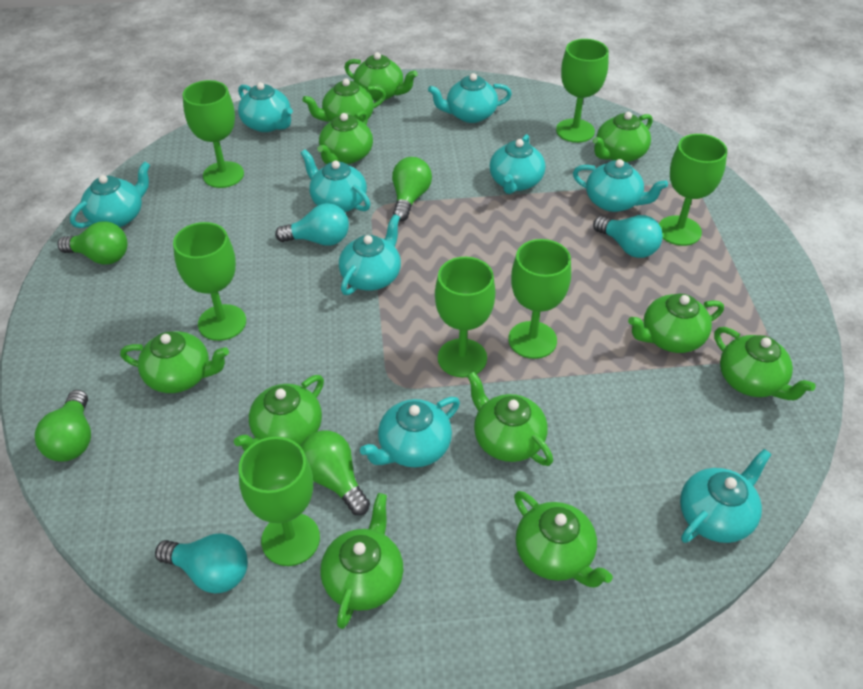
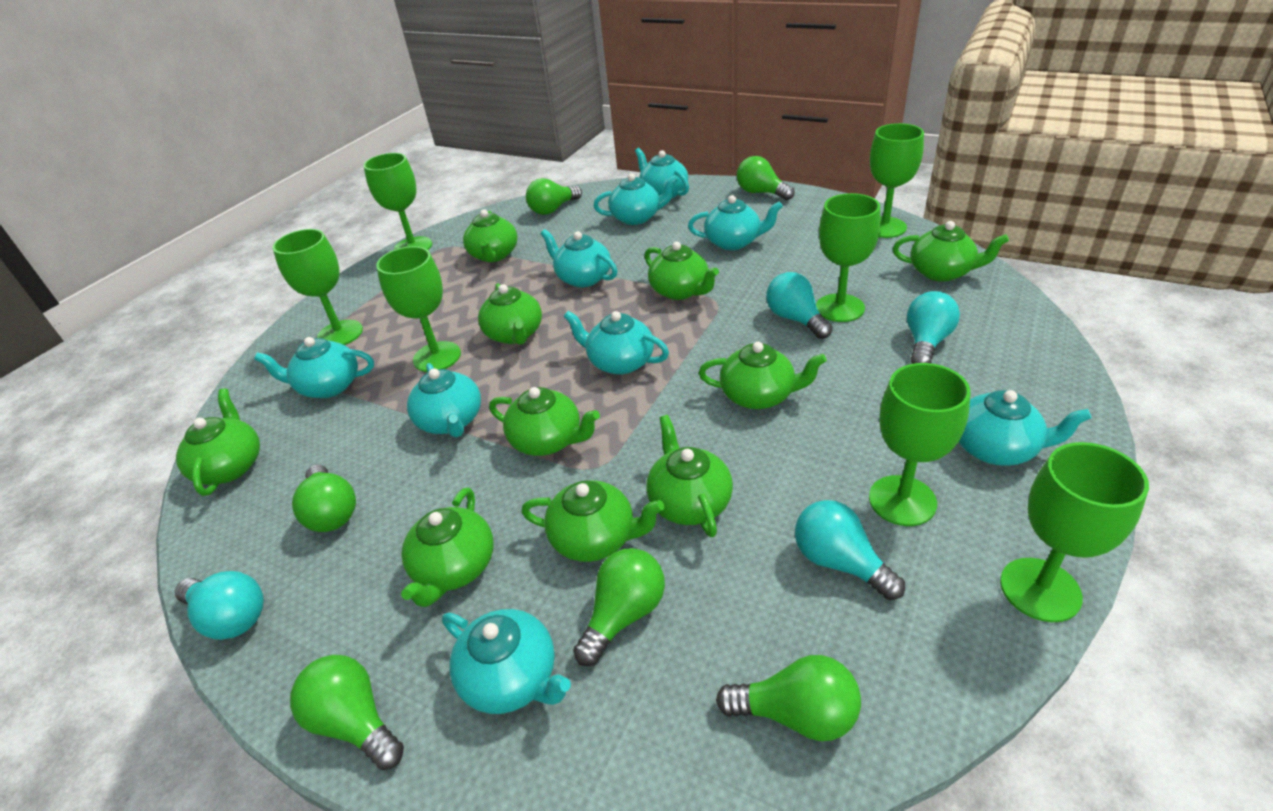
green light bulb: 4 -> 6
green teapot: 11 -> 10
turquoise light bulb: 3 -> 4

